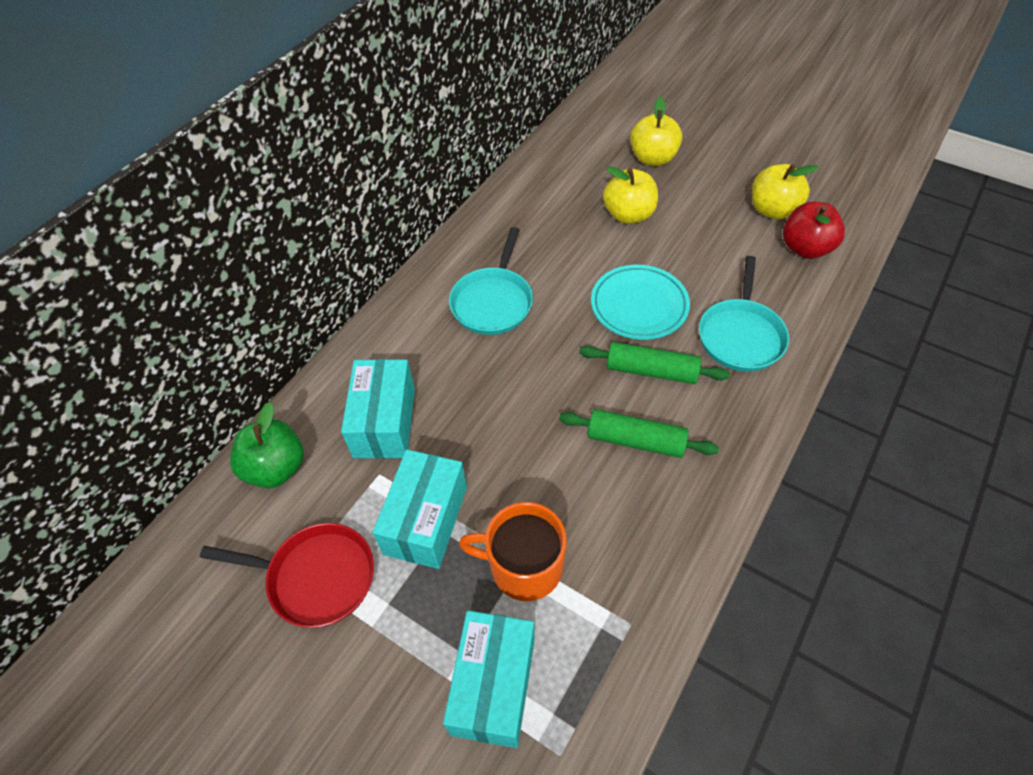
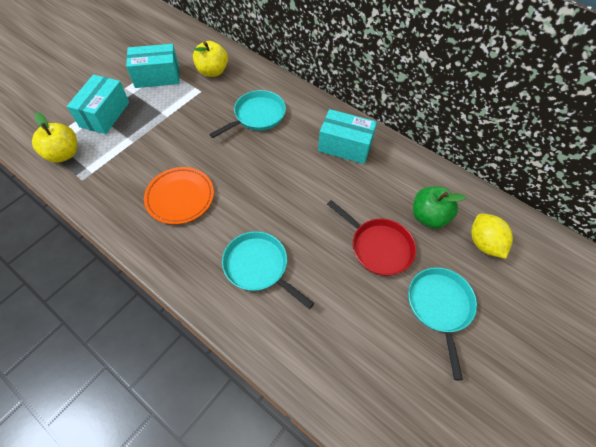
green rolling pin: 2 -> 0
orange mug: 1 -> 0
orange plate: 0 -> 1
red apple: 1 -> 0
turquoise pan: 2 -> 3
turquoise plate: 1 -> 0
yellow apple: 3 -> 2
yellow lemon: 0 -> 1

